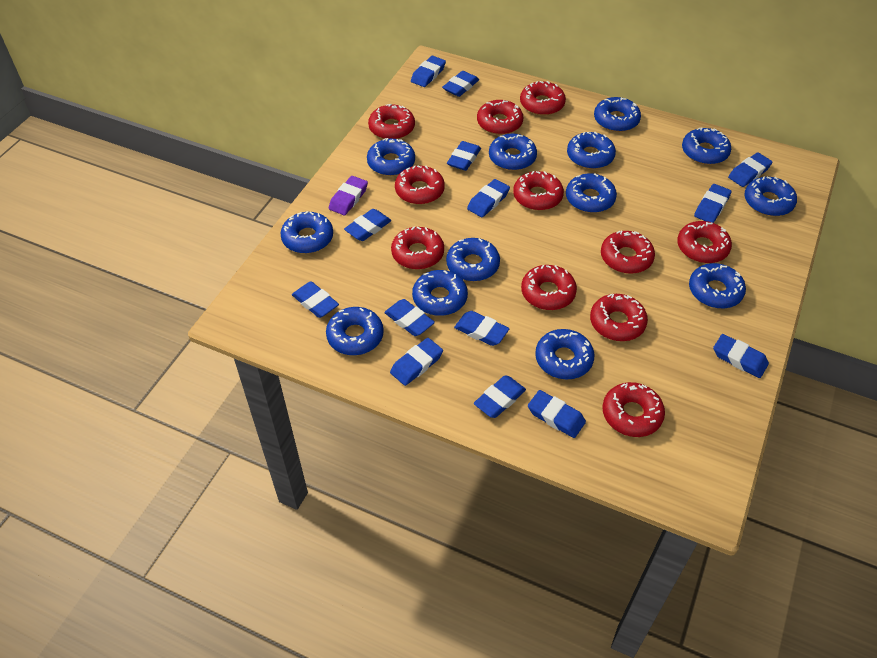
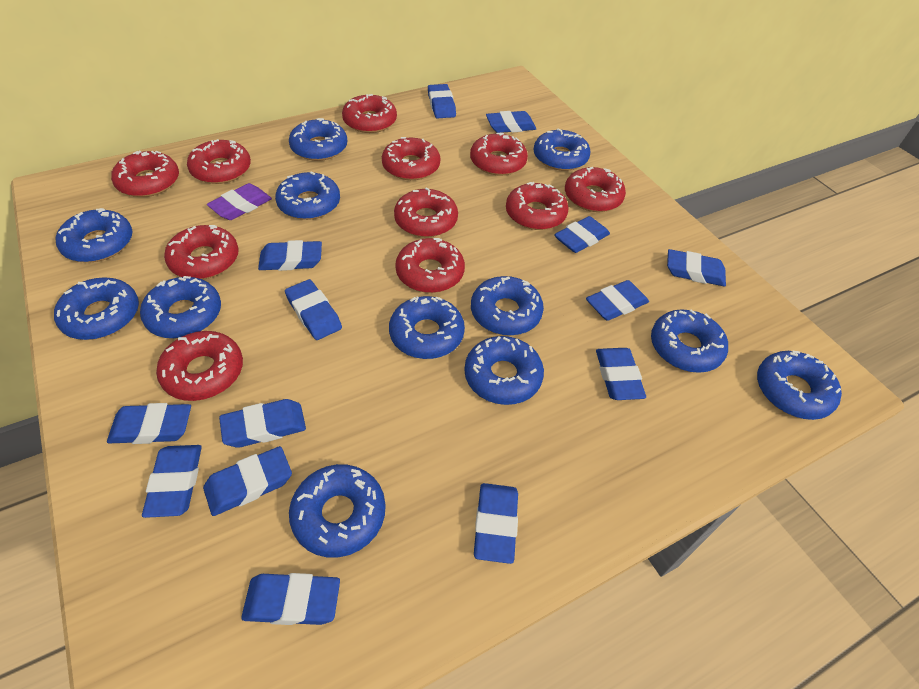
blue donut: 13 -> 12

